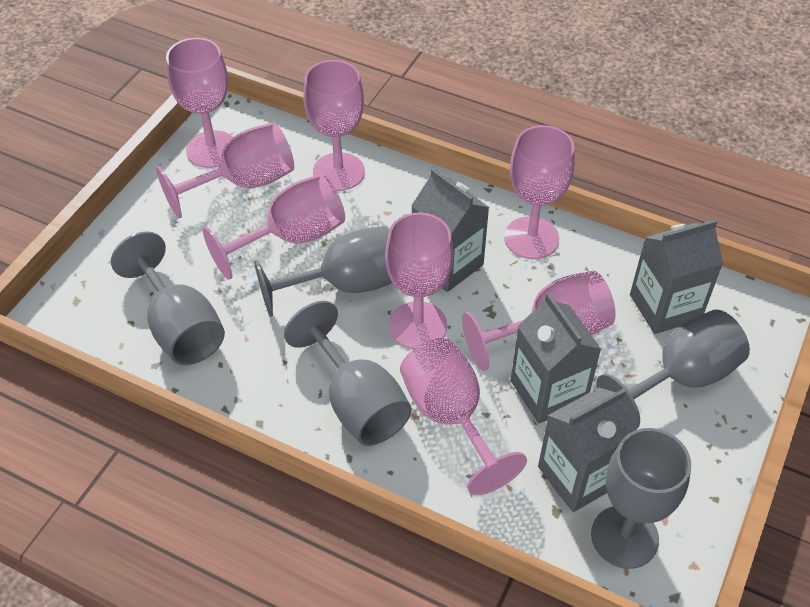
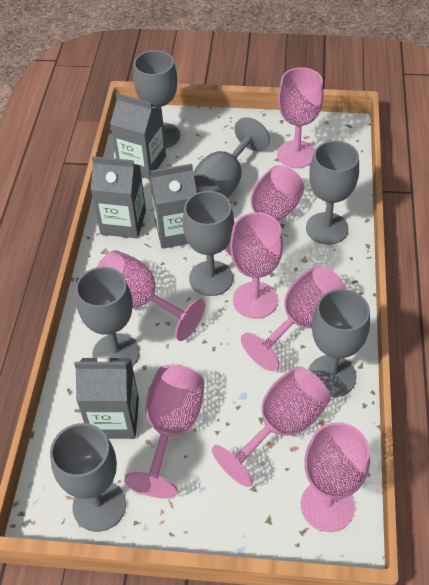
grey goblet: 5 -> 7

